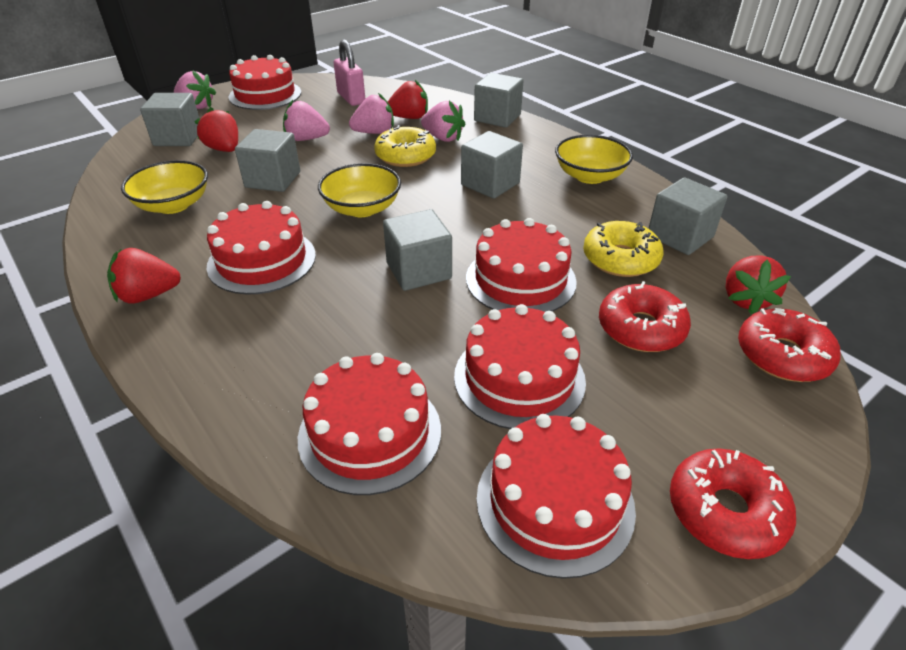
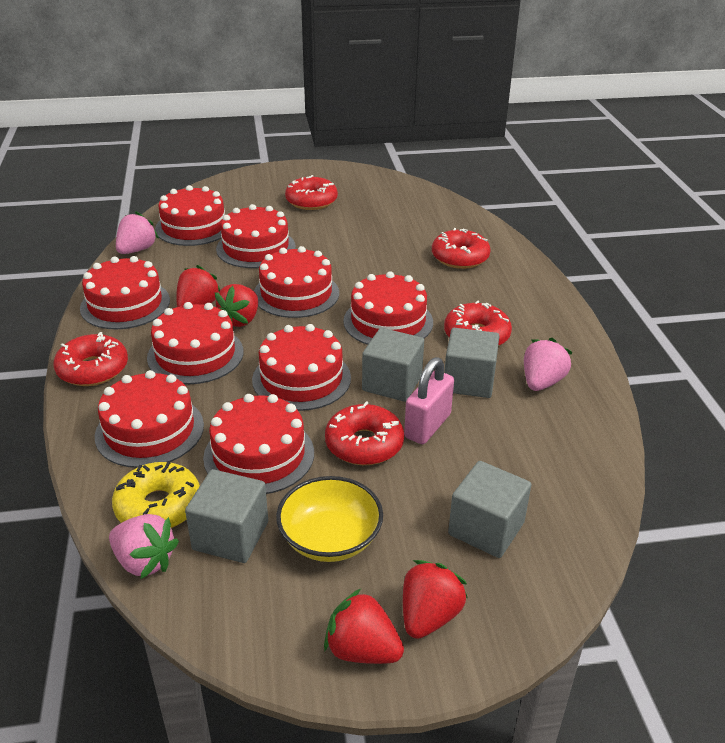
grey cube: 6 -> 4
pink strawberry: 4 -> 3
red cake: 6 -> 9
red donut: 3 -> 5
yellow bowl: 3 -> 1
yellow donut: 2 -> 1

